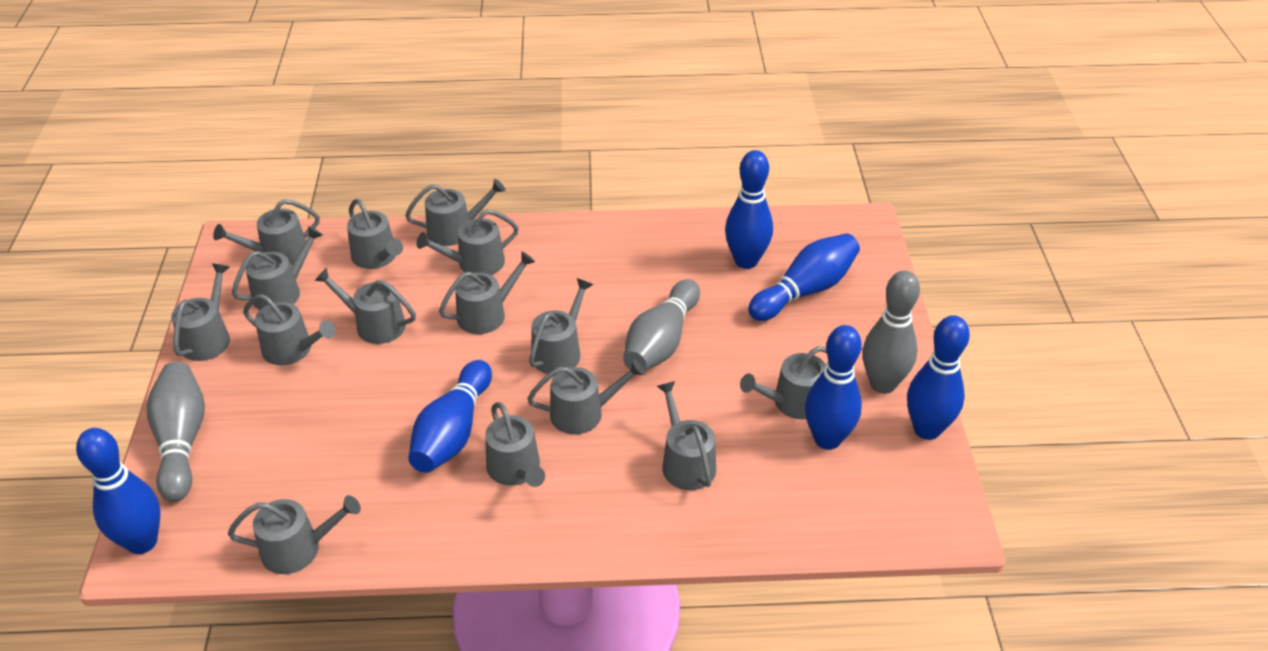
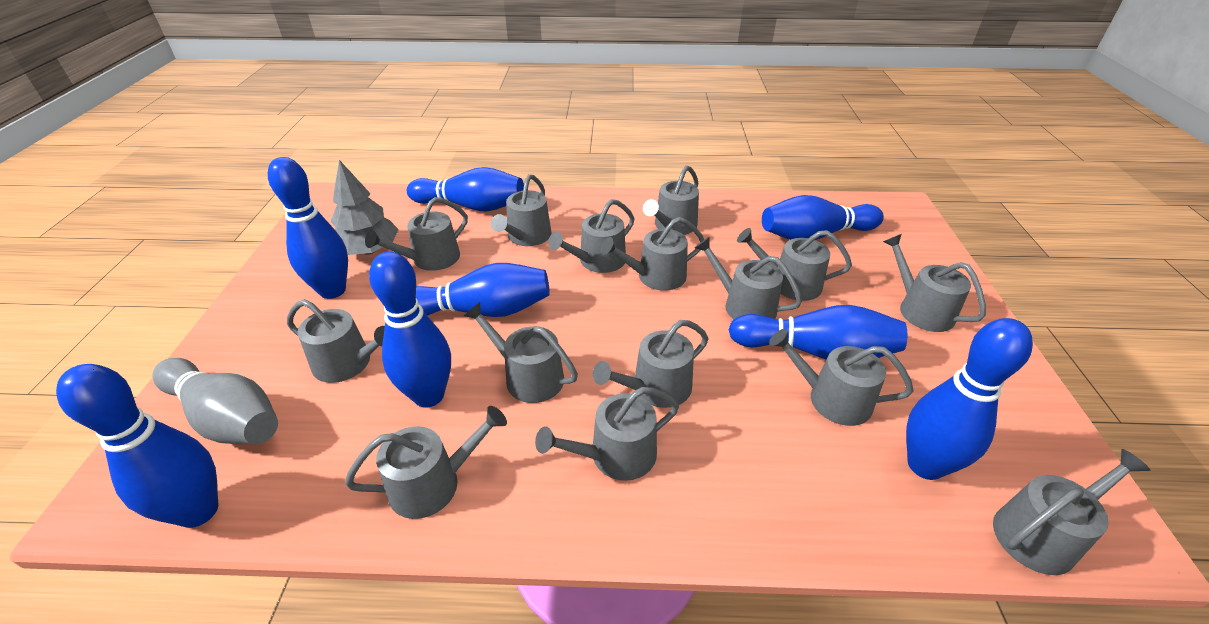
blue bowling pin: 6 -> 8
grey bowling pin: 3 -> 1
grey tree: 0 -> 1

